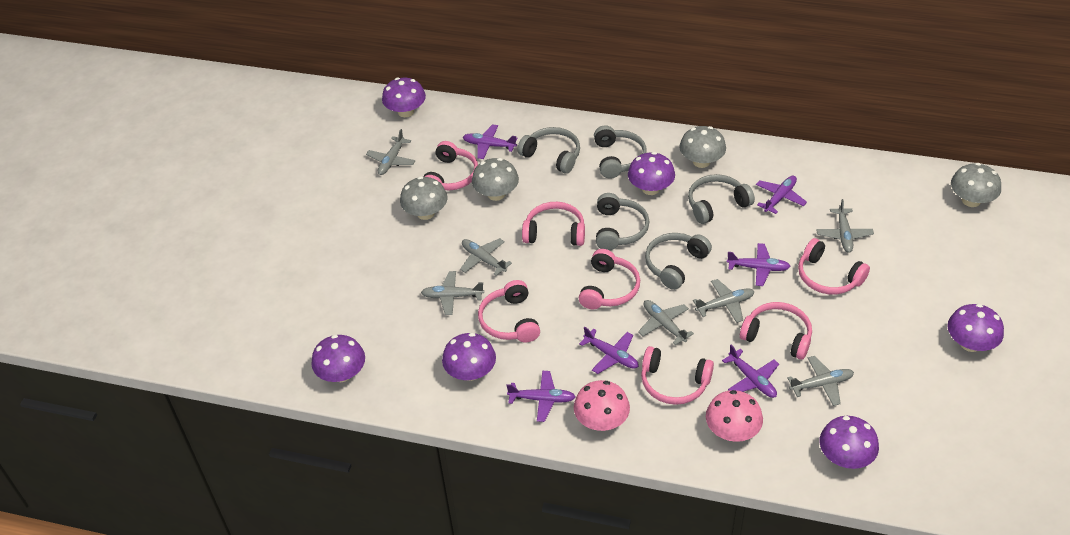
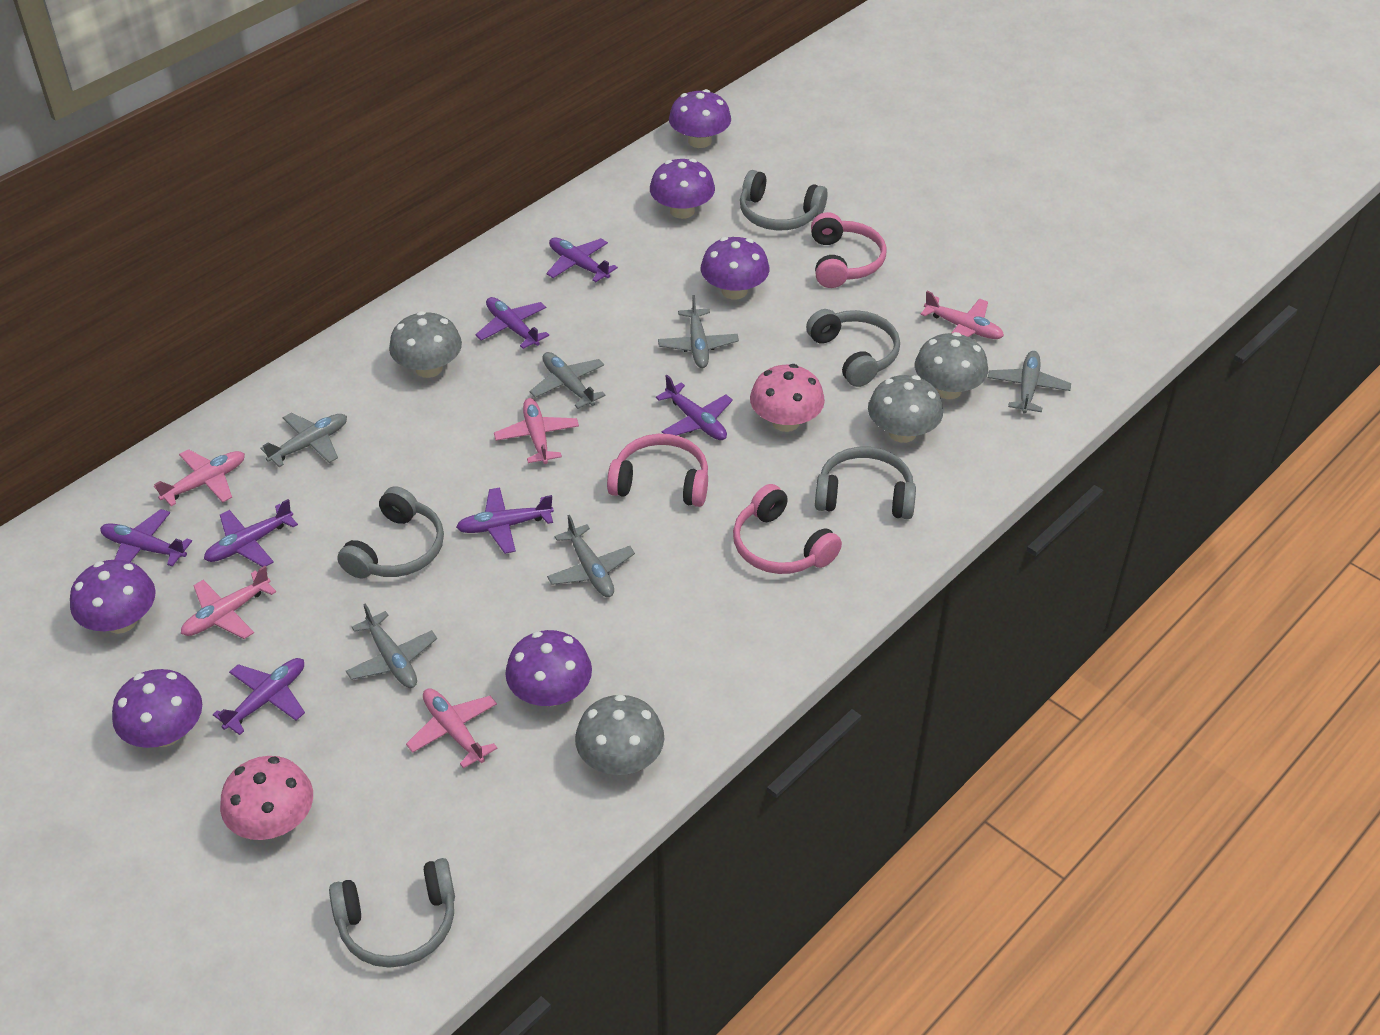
grey plane: 7 -> 6
pink headphones: 7 -> 3
pink plane: 0 -> 5
purple plane: 6 -> 7

